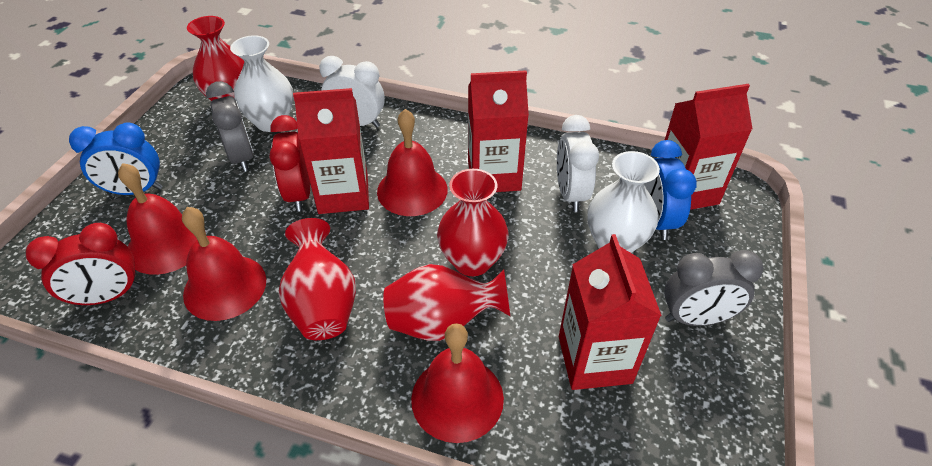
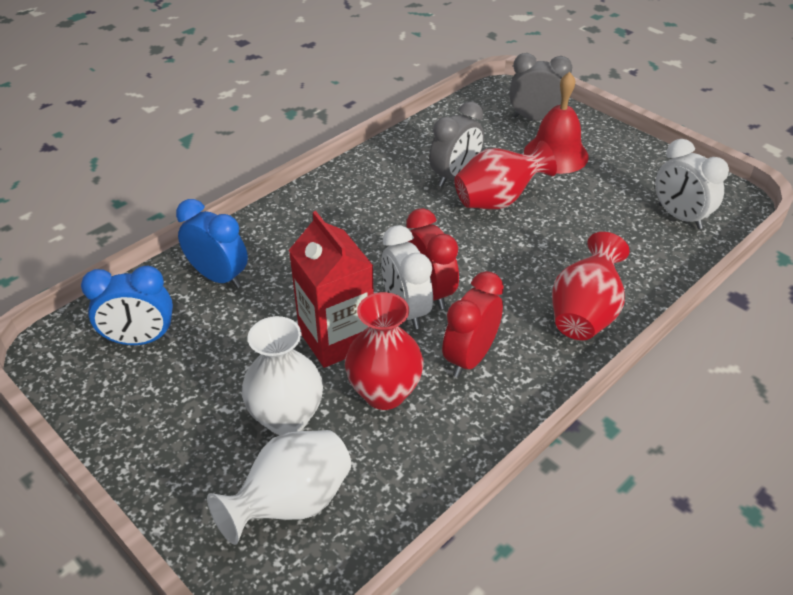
red bell: 4 -> 1
red carton: 4 -> 1
red vase: 4 -> 3

